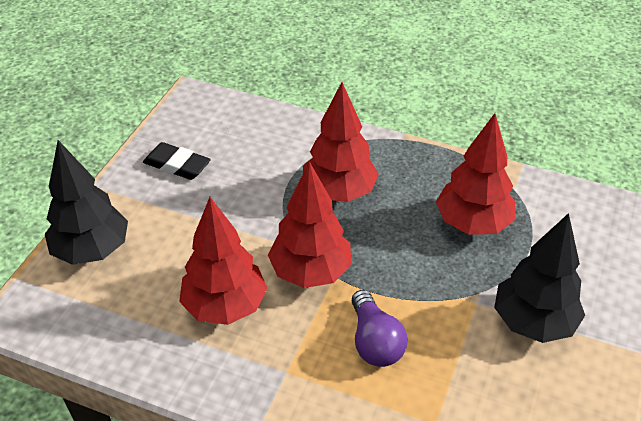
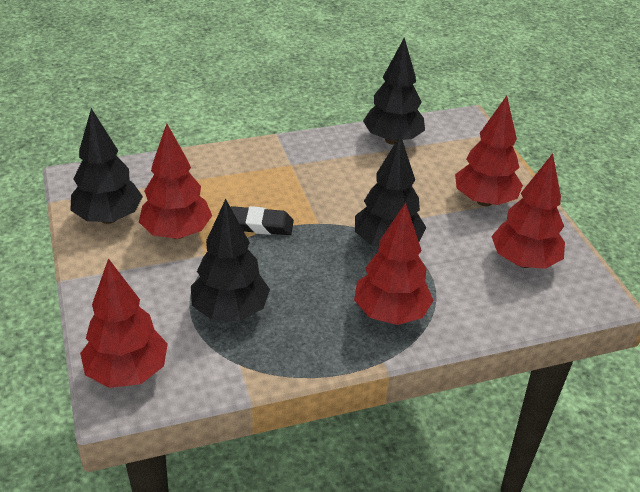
black tree: 2 -> 4
purple light bulb: 1 -> 0
red tree: 4 -> 5

